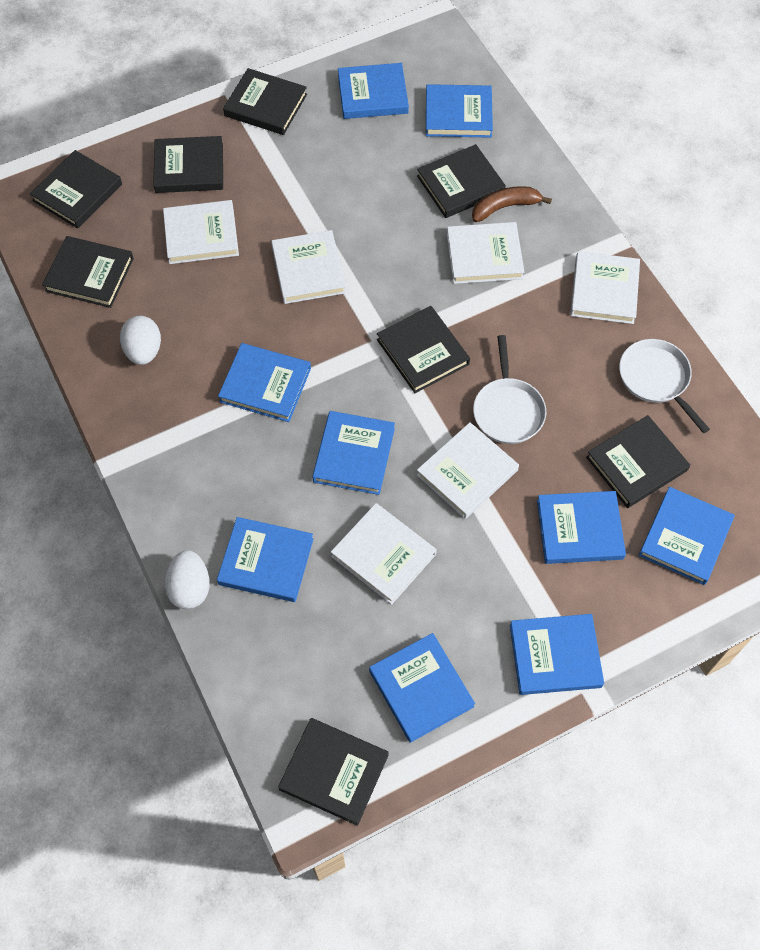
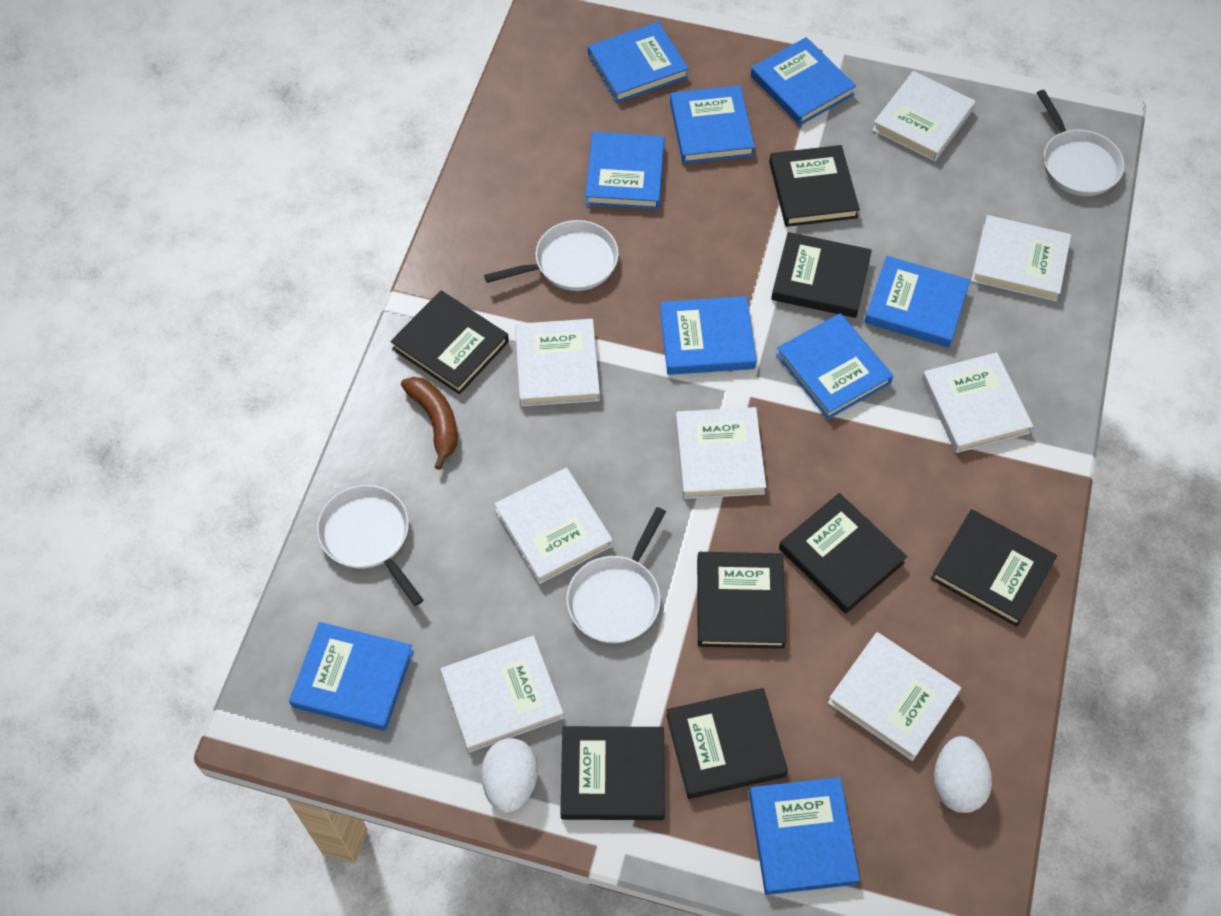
white book: 6 -> 8
white pan: 2 -> 4

